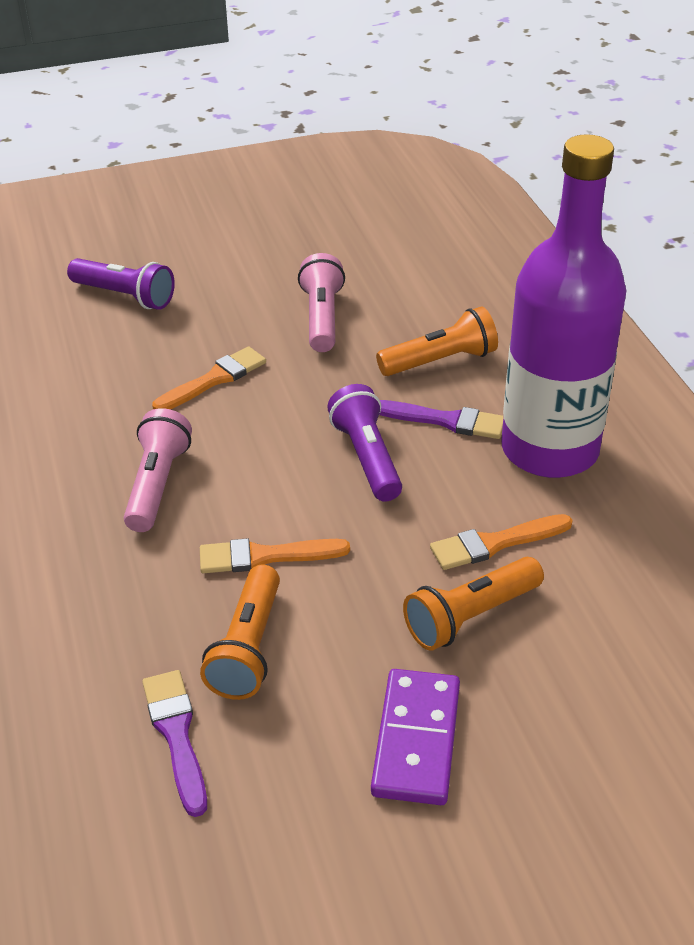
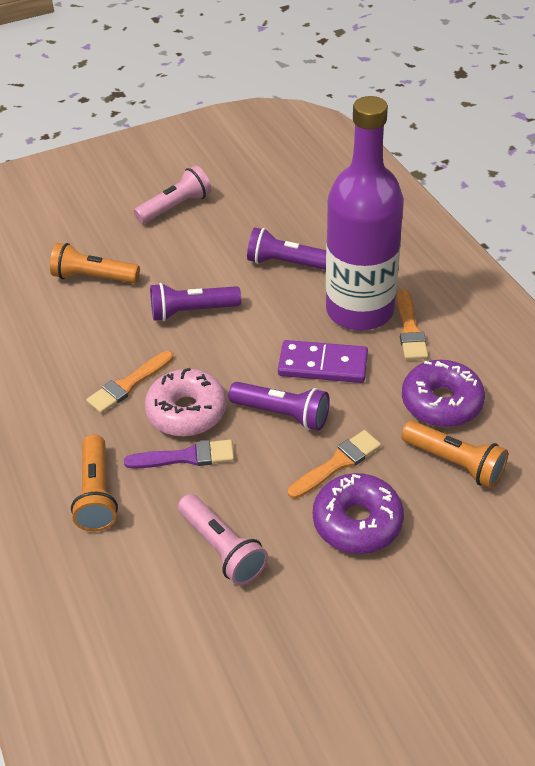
pink donut: 0 -> 1
purple brush: 2 -> 1
purple donut: 0 -> 2
purple flashlight: 2 -> 3

